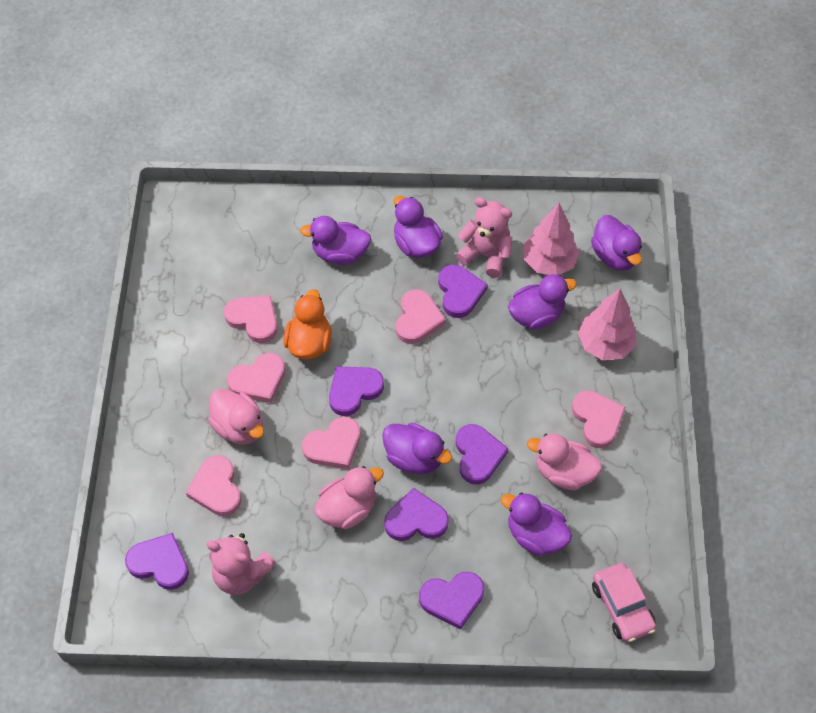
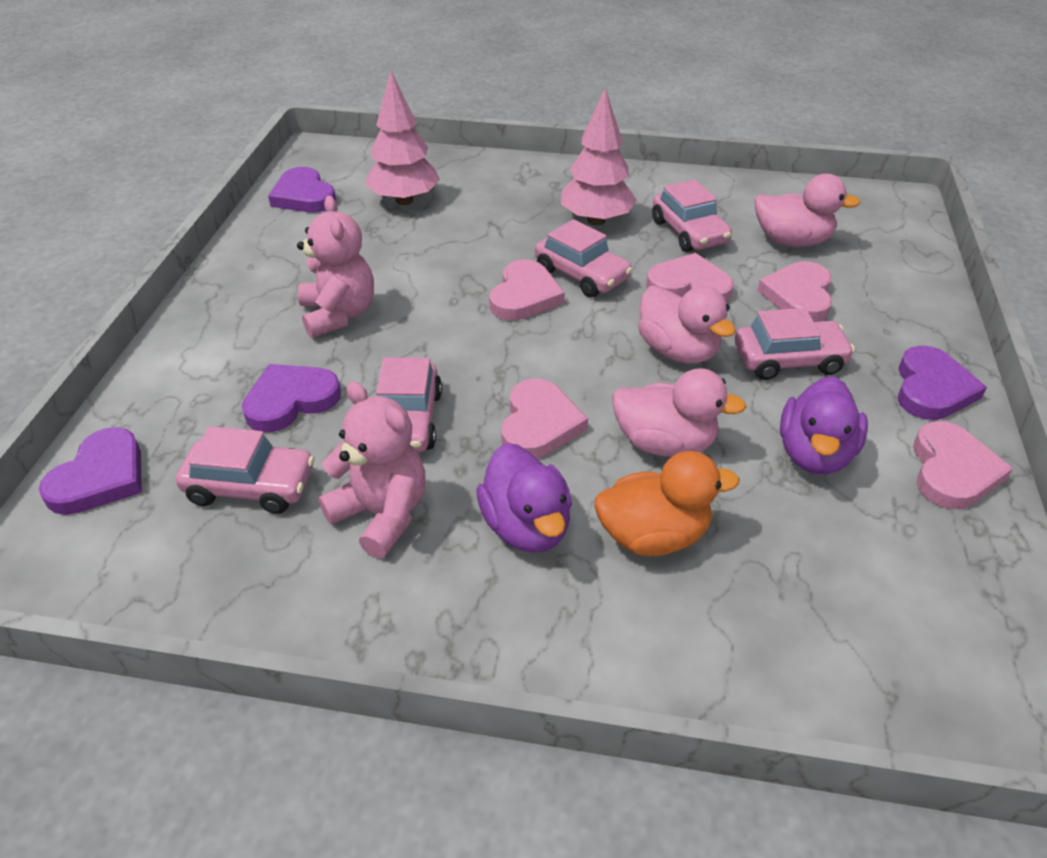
pink car: 1 -> 5
pink heart: 6 -> 5
purple duck: 6 -> 2
purple heart: 6 -> 4

